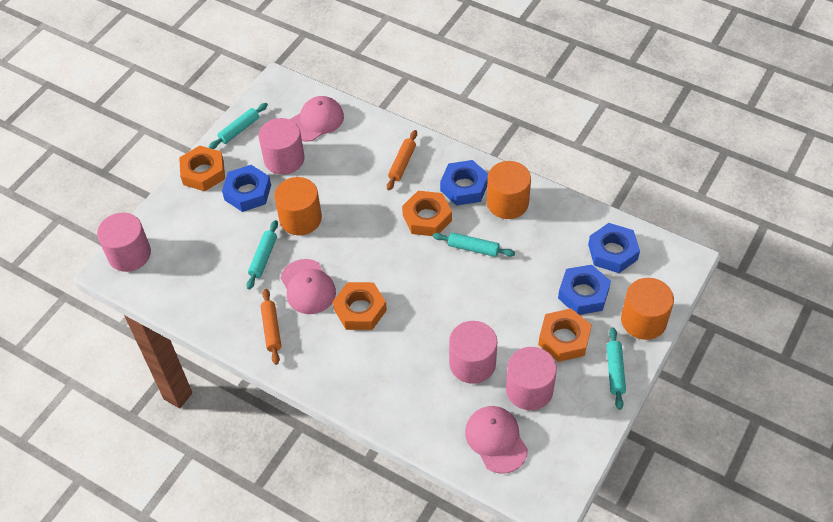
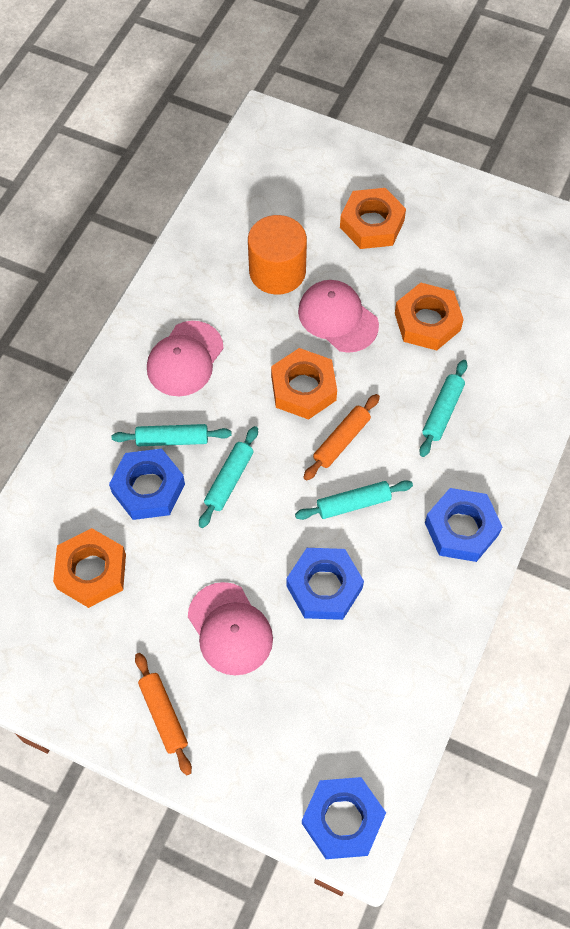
orange cylinder: 3 -> 1
pink cylinder: 4 -> 0

